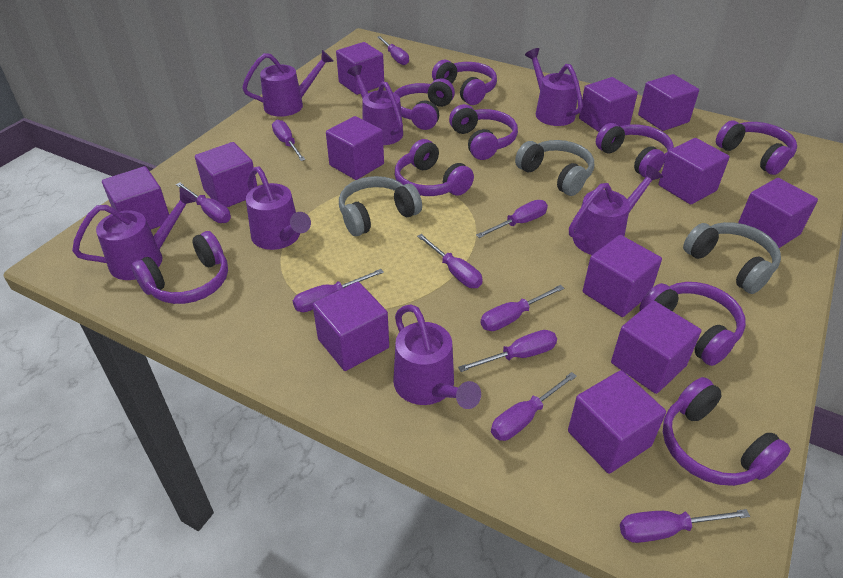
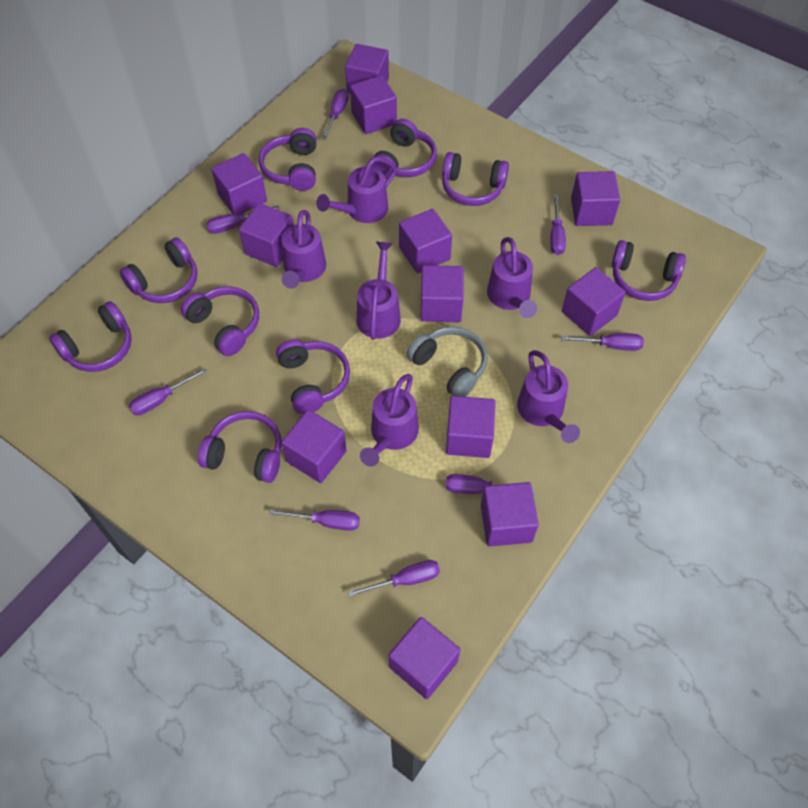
grey headphones: 3 -> 1
purple screwdriver: 10 -> 8
purple watering can: 7 -> 6

